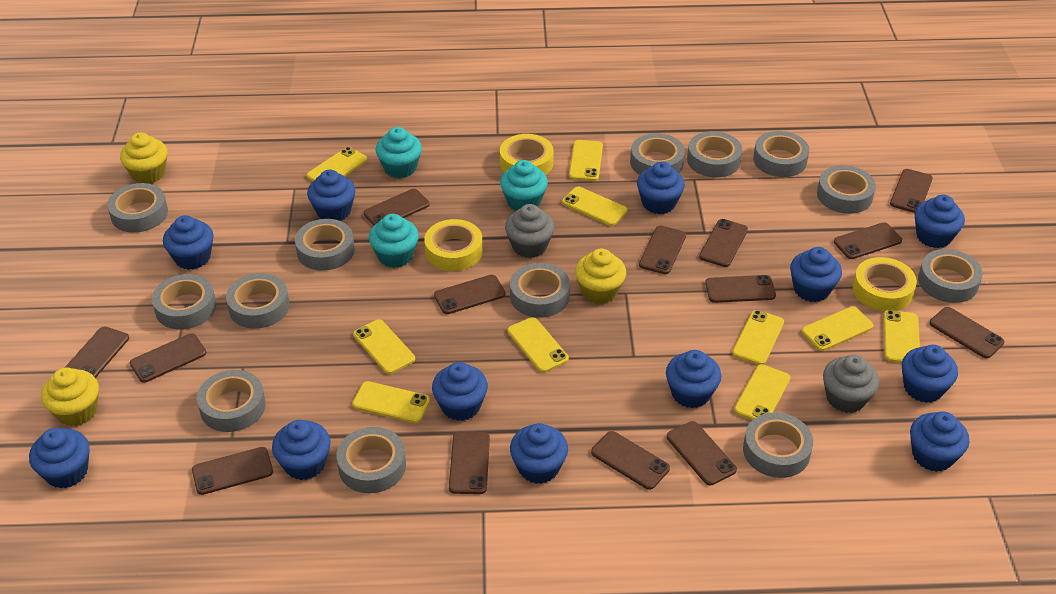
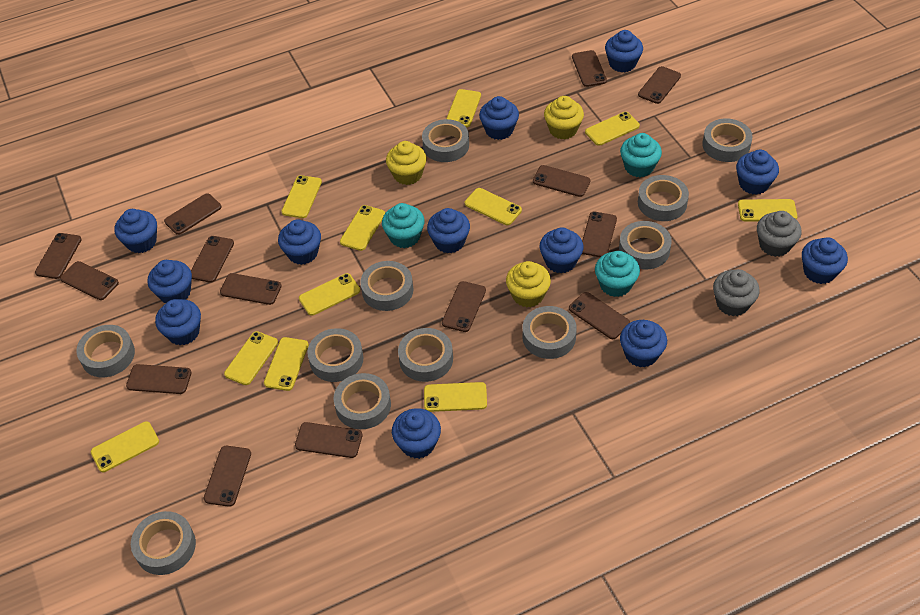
grey tape: 13 -> 11
yellow phone: 10 -> 11
yellow tape: 3 -> 0

